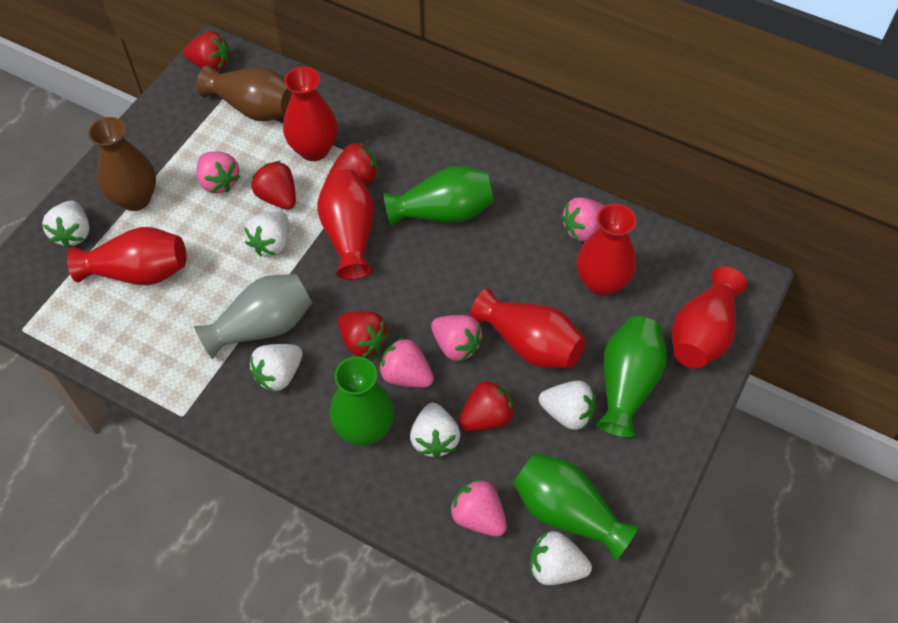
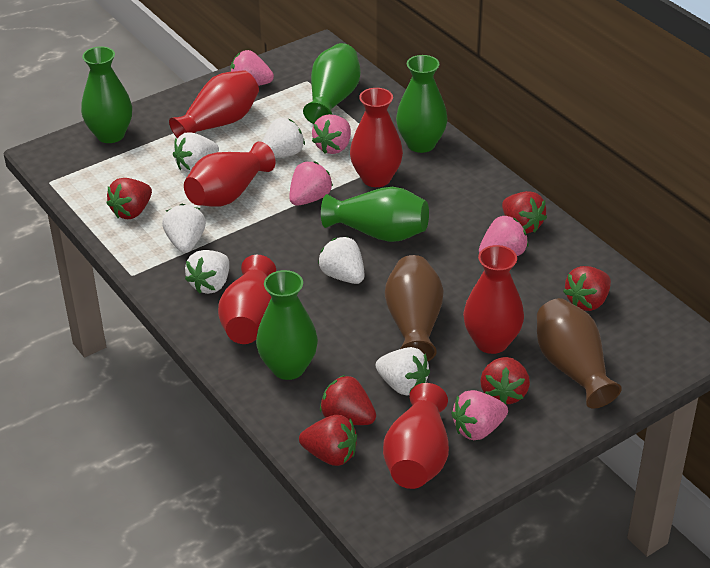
green vase: 4 -> 5
grey vase: 1 -> 0
red strawberry: 5 -> 6

